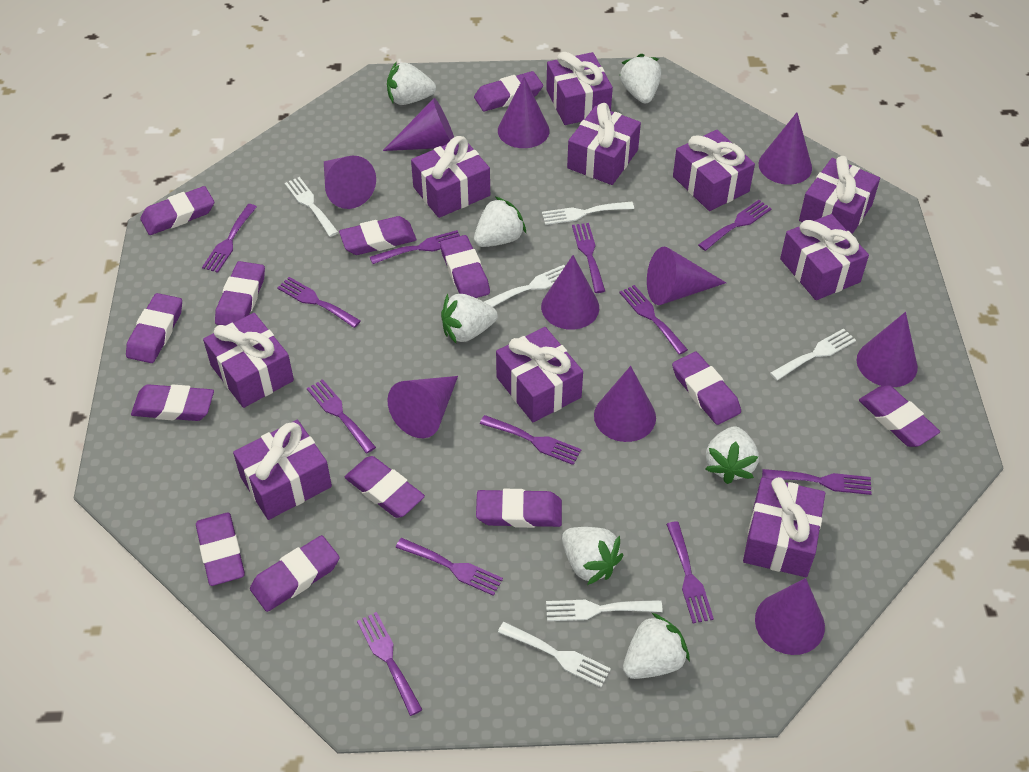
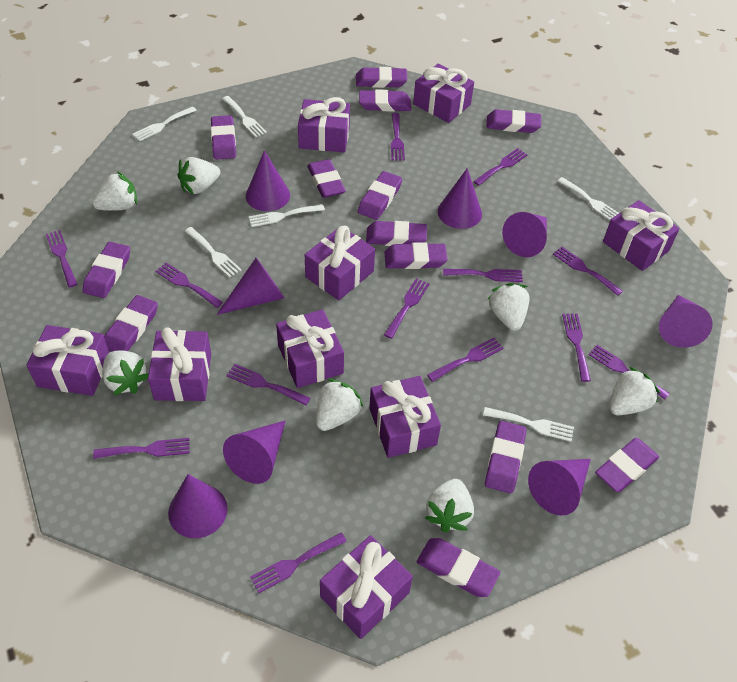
purple cone: 10 -> 8
purple fork: 12 -> 13
purple gift: 10 -> 9

